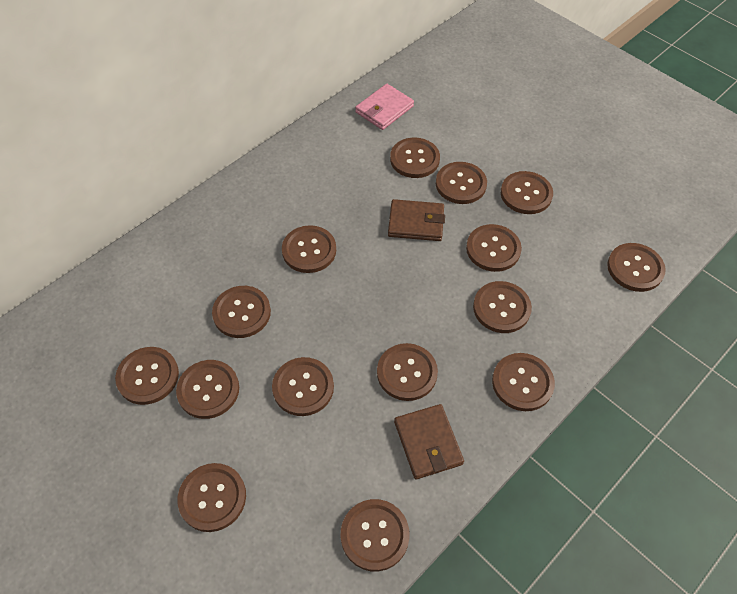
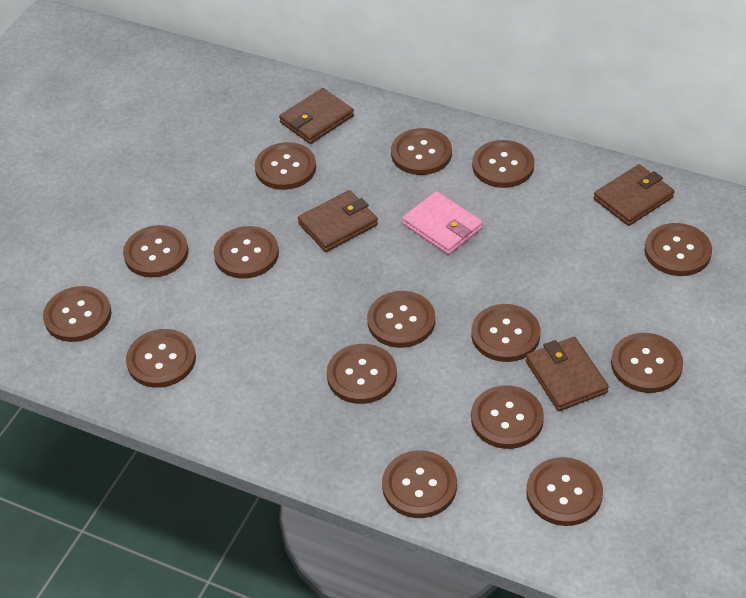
brown wallet: 2 -> 4

